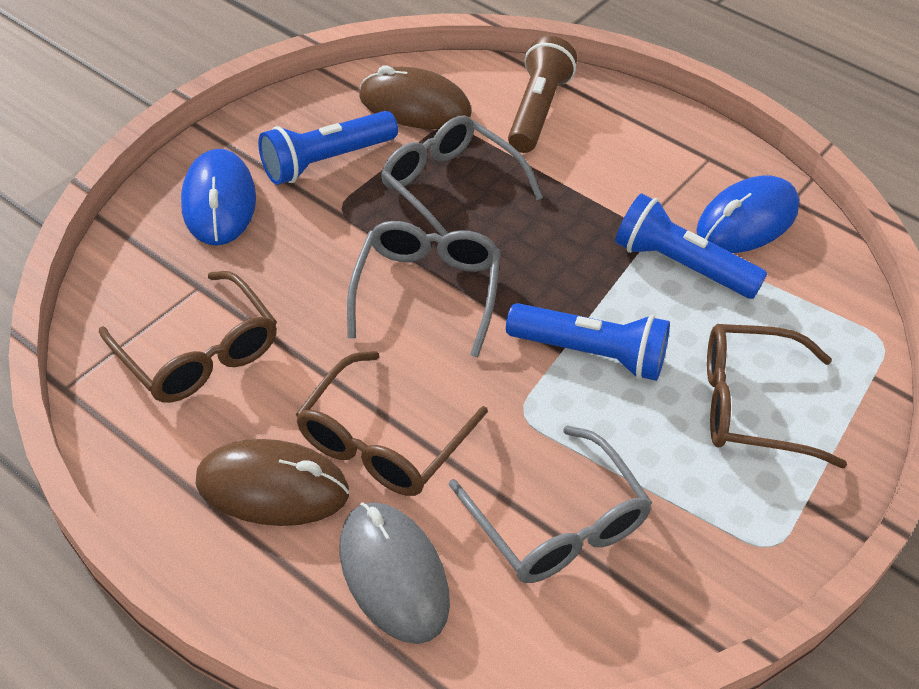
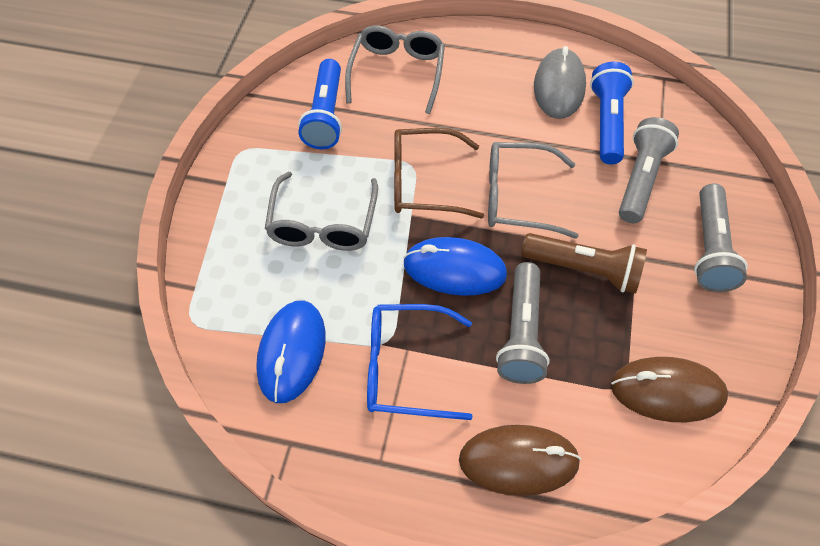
blue flashlight: 3 -> 2
blue glasses: 0 -> 1
brown glasses: 3 -> 1
grey flashlight: 0 -> 3

